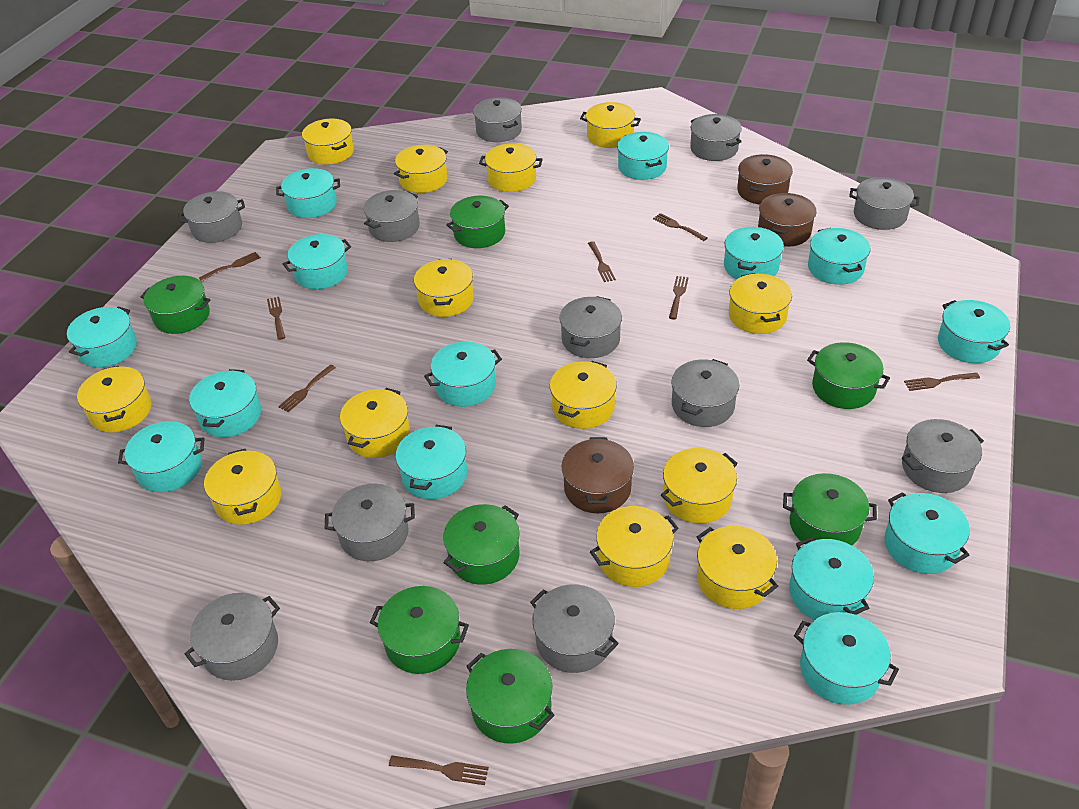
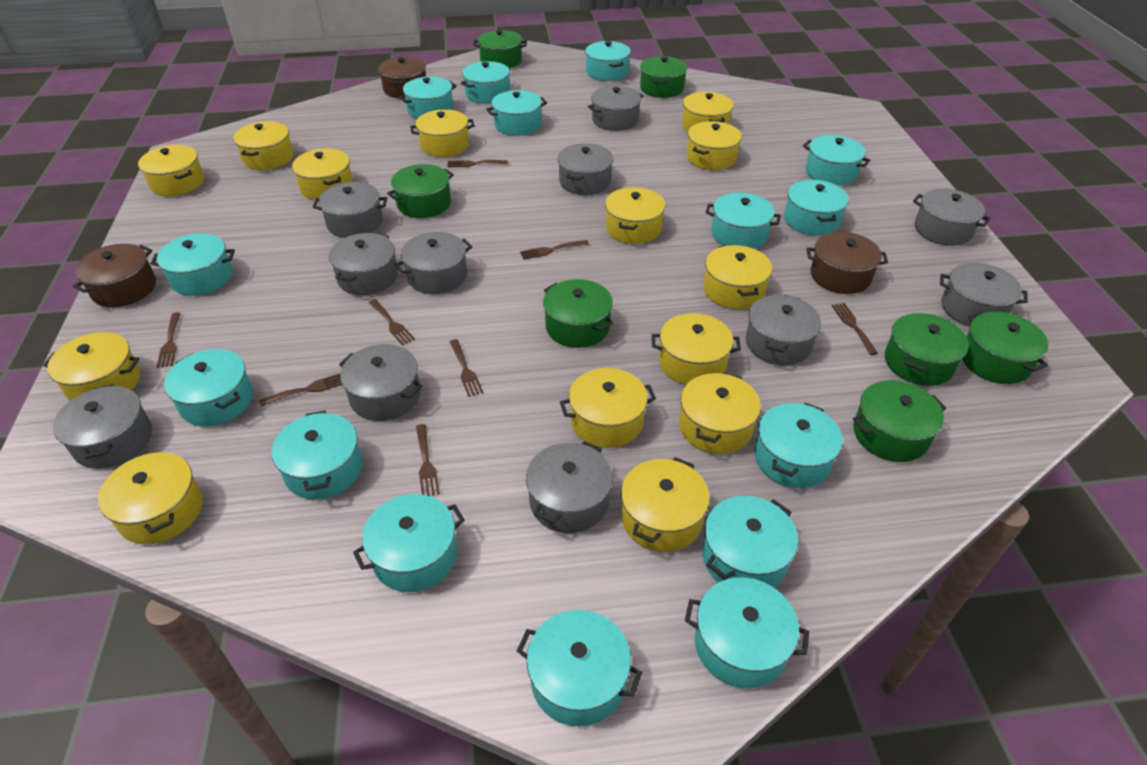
turquoise pot: 14 -> 15
yellow pot: 13 -> 14

